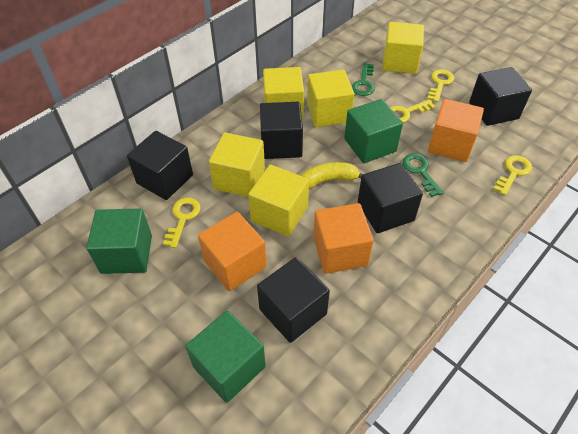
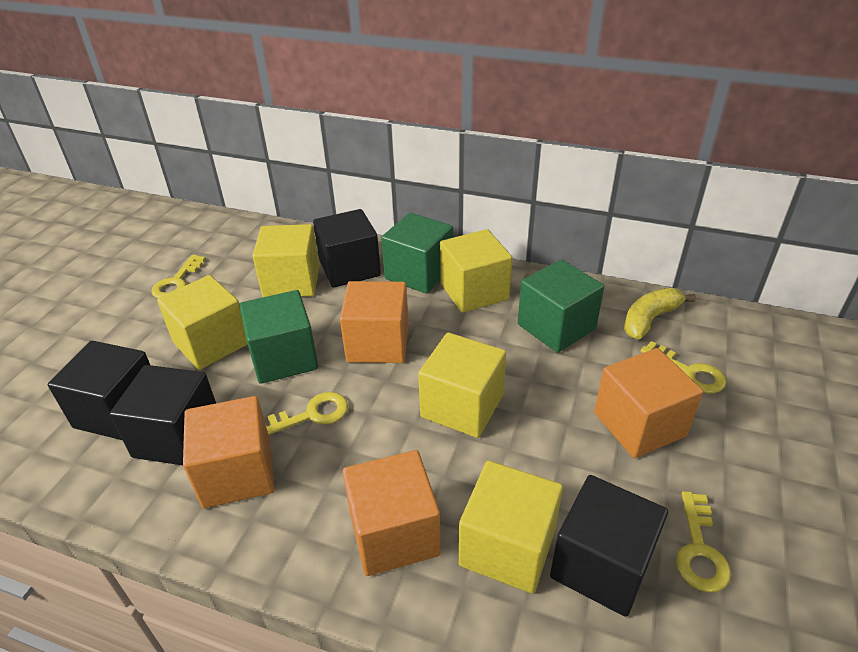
black cube: 5 -> 4
green key: 2 -> 0
orange cube: 3 -> 4

